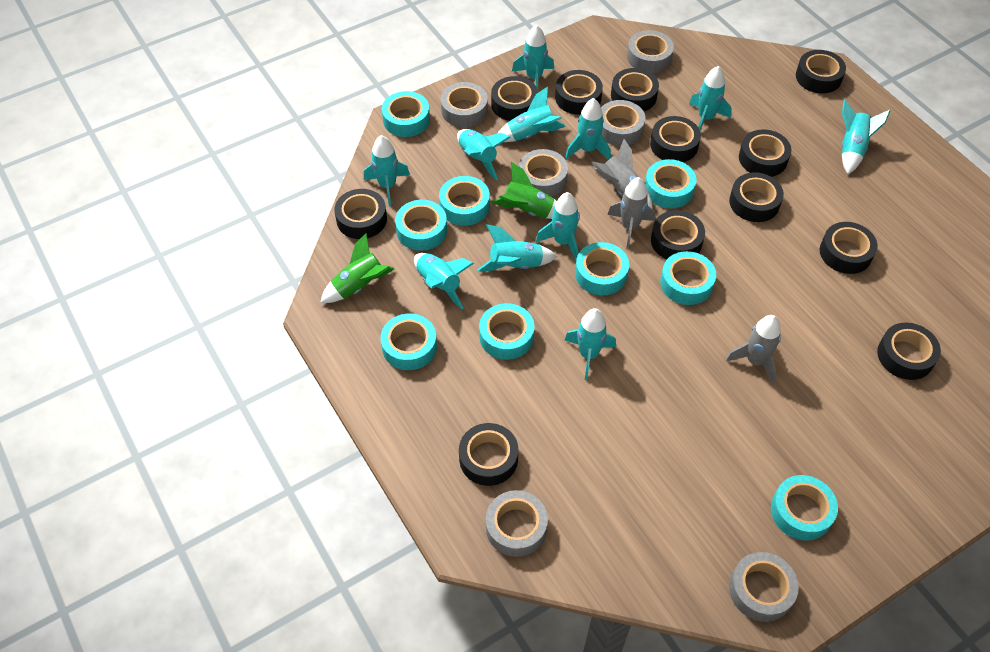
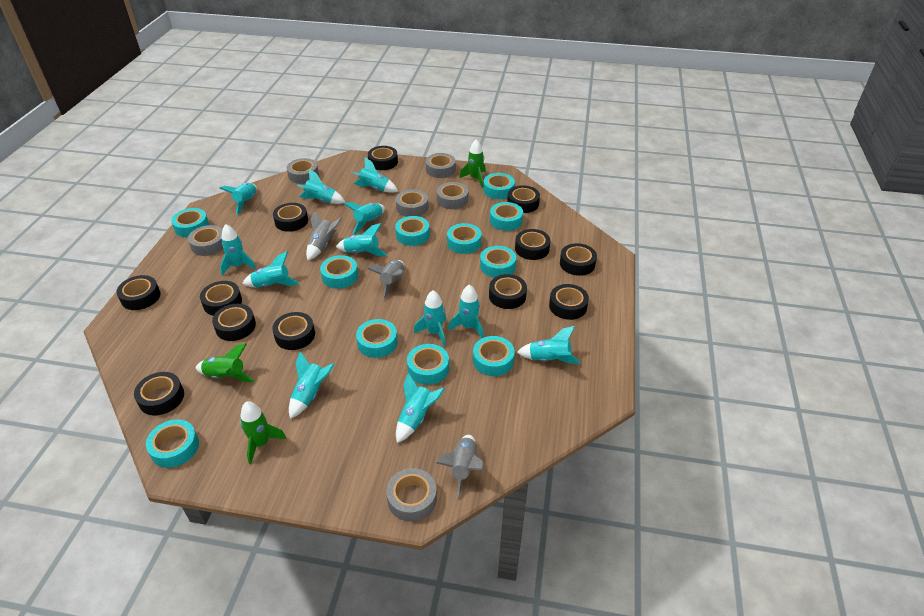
green rocket: 2 -> 3
turquoise rocket: 11 -> 12
turquoise tape: 9 -> 11

